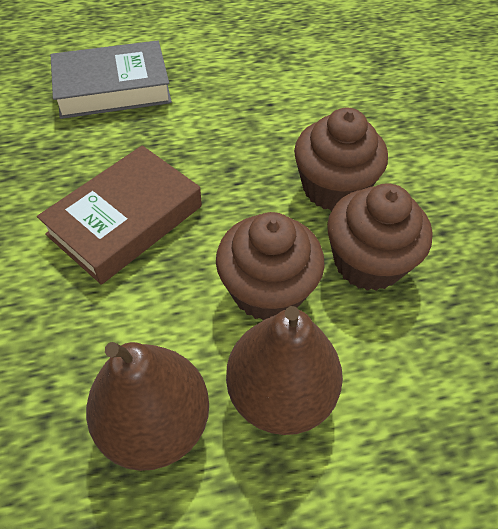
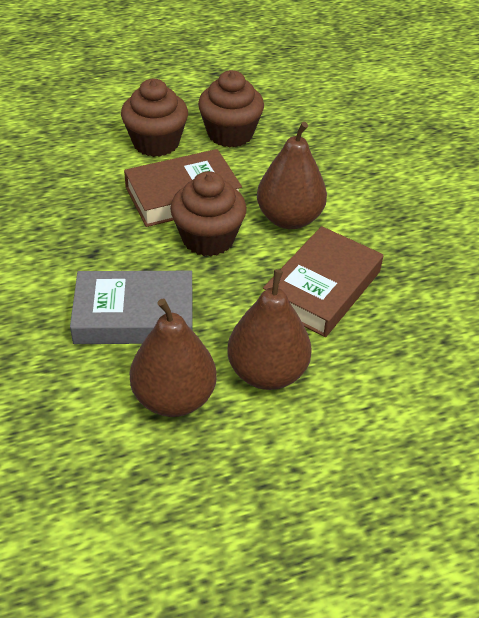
brown book: 1 -> 2
brown pear: 2 -> 3

